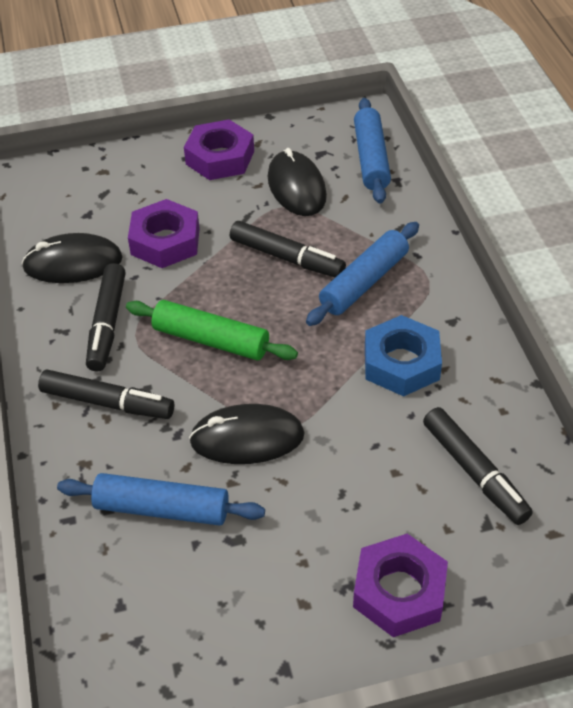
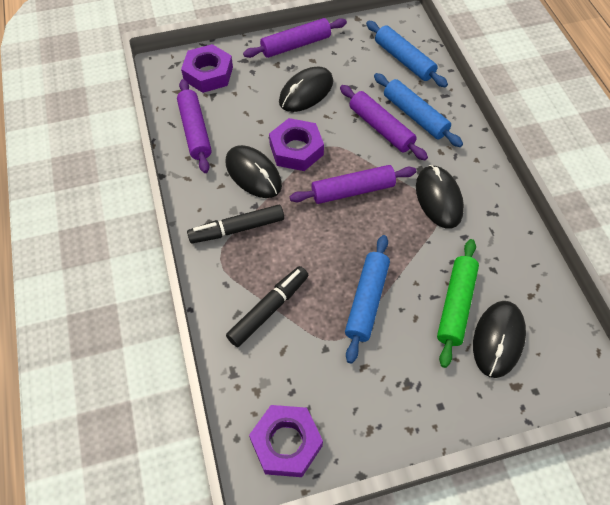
black marker: 4 -> 2
black mouse: 3 -> 4
blue nut: 1 -> 0
purple rolling pin: 0 -> 4

